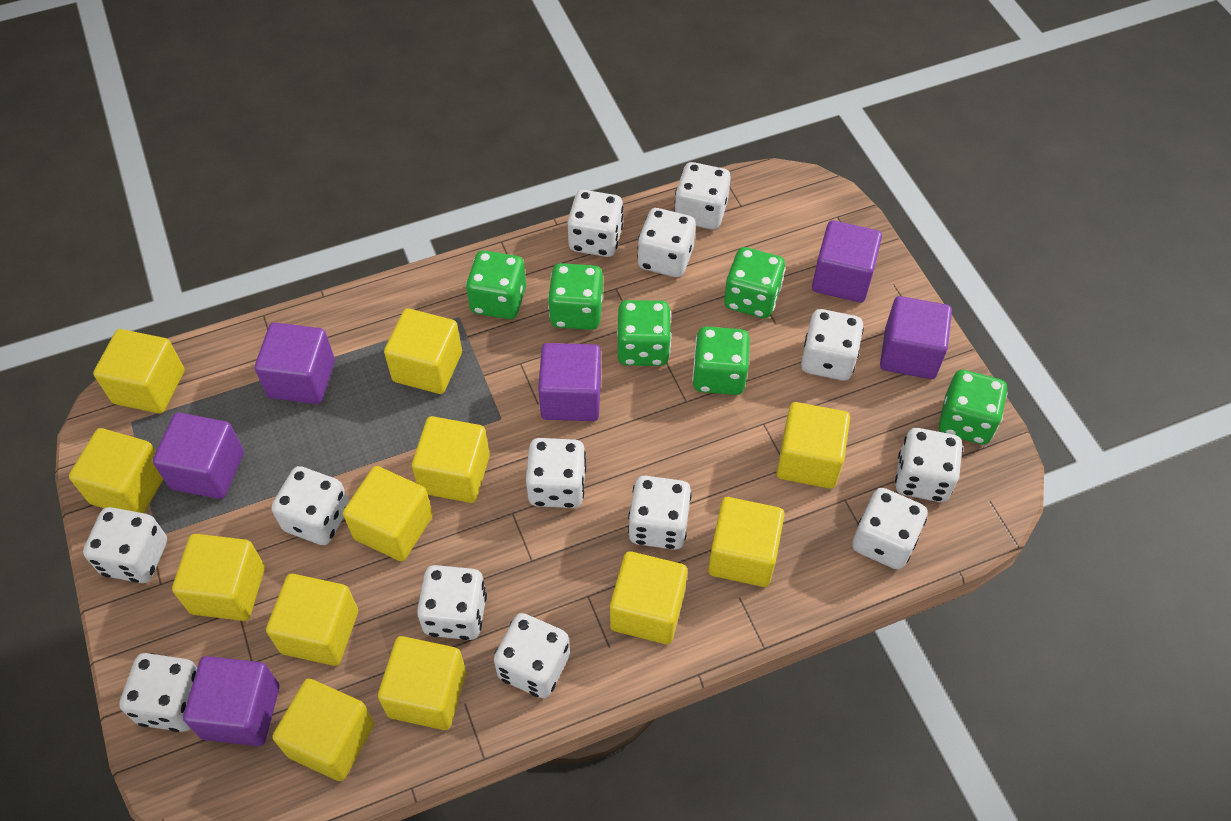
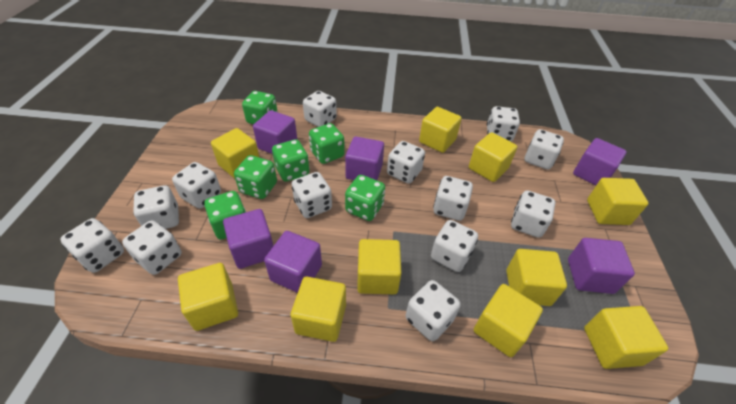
yellow cube: 12 -> 10

